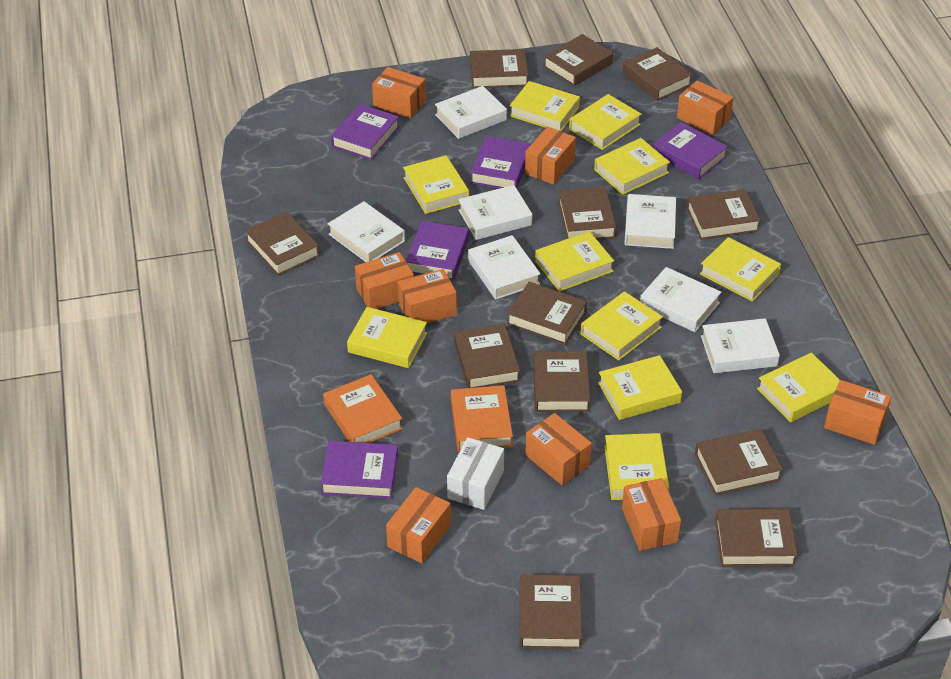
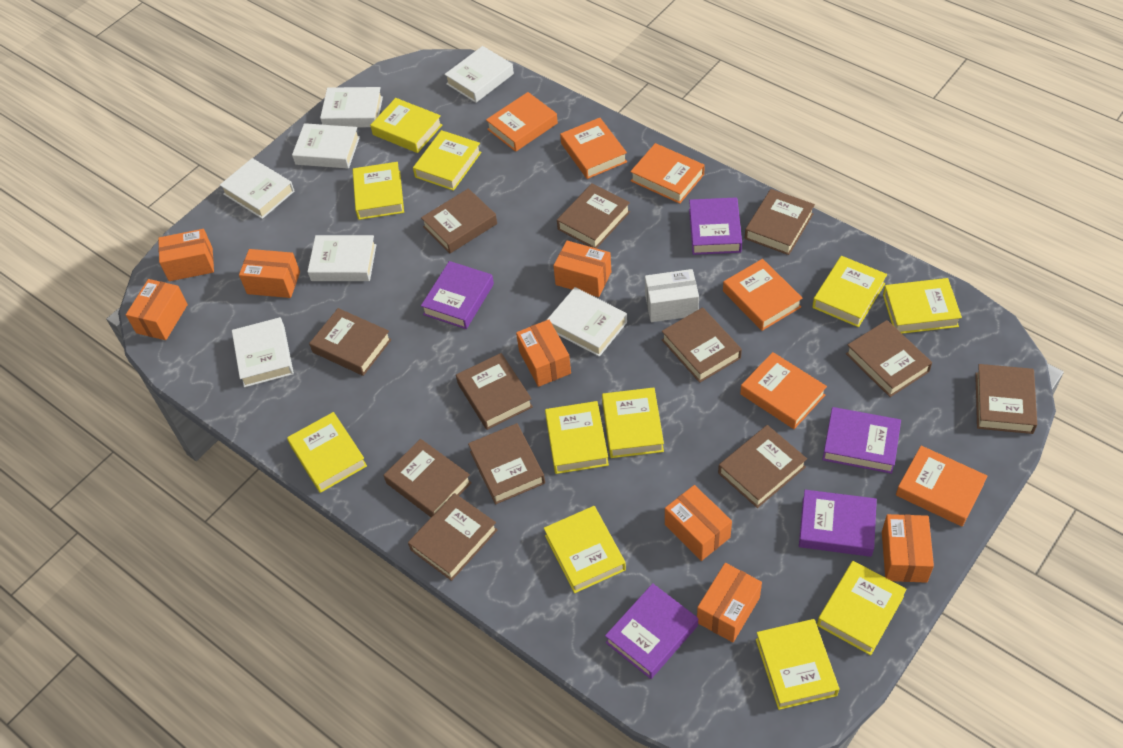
orange book: 2 -> 6
orange box: 9 -> 8

